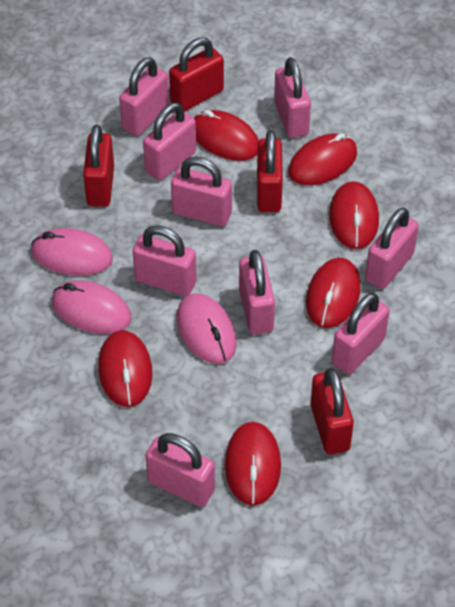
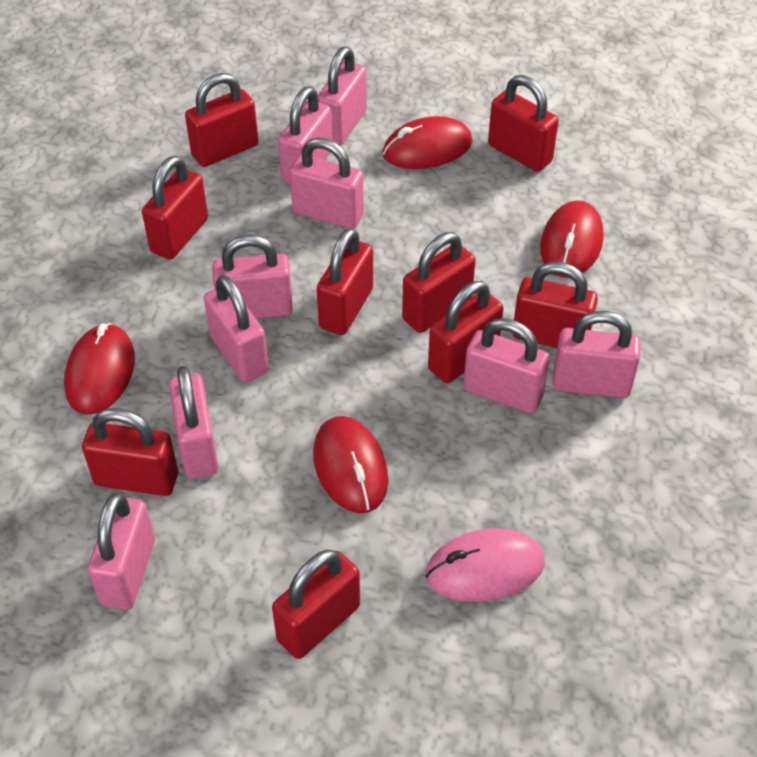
pink mouse: 3 -> 1
red mouse: 6 -> 4
red padlock: 4 -> 9

